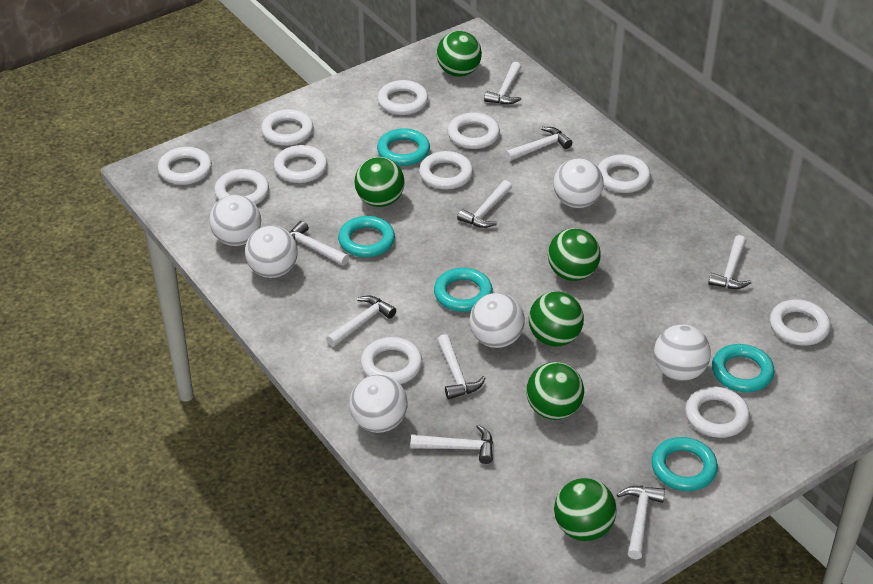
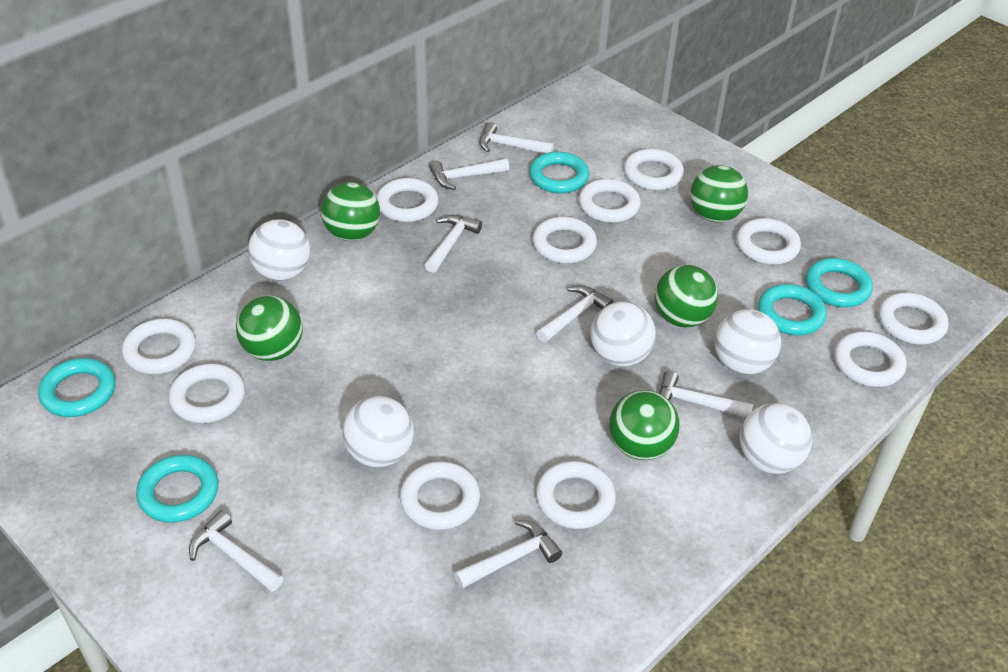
green ball: 6 -> 5
white ball: 6 -> 5
white hammer: 9 -> 7

